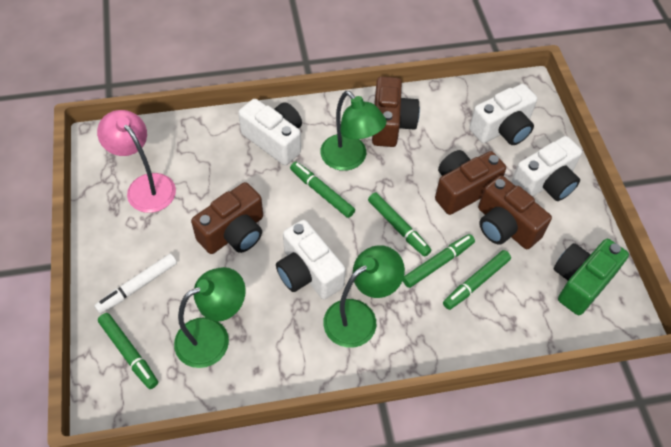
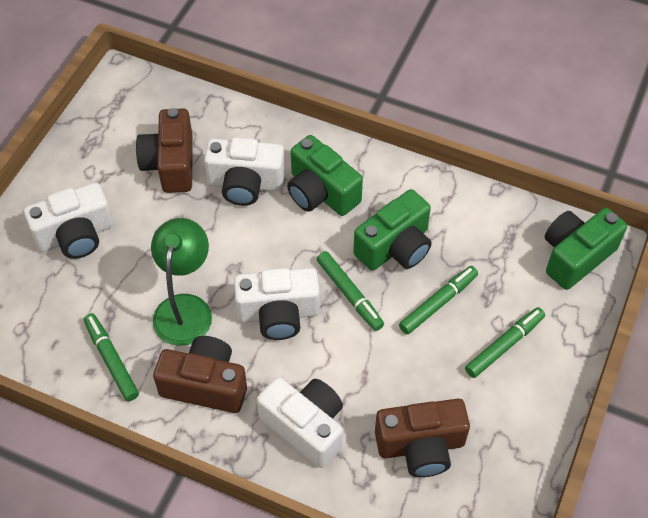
brown camera: 4 -> 3
green camera: 1 -> 3
green lamp: 3 -> 1
green marker: 5 -> 4
pink lamp: 1 -> 0
white marker: 1 -> 0

